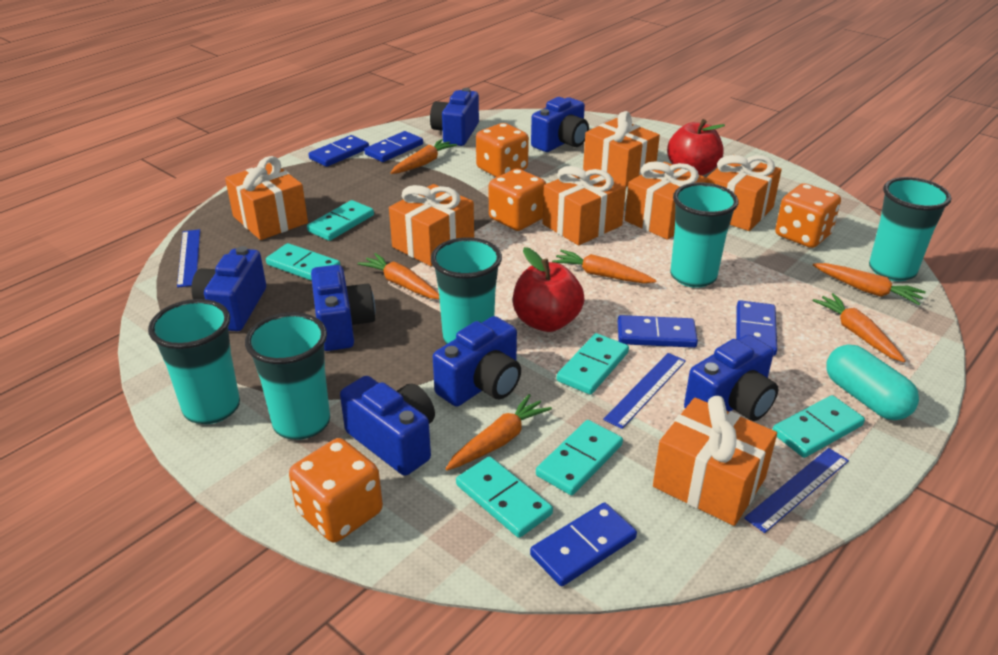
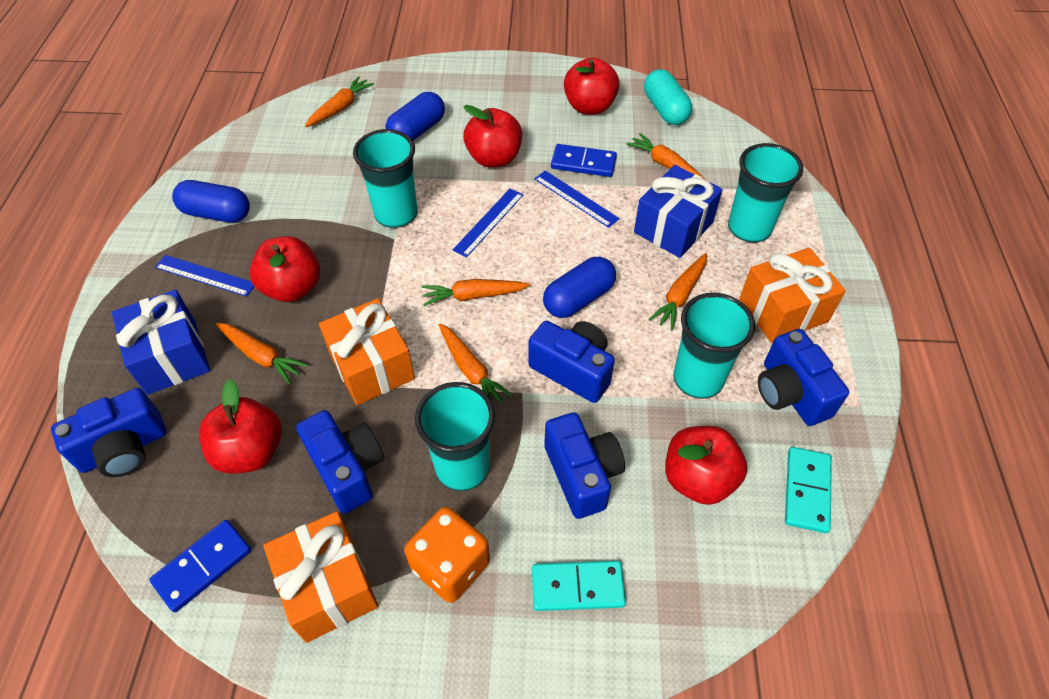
blue camera: 7 -> 5
blue capsule: 0 -> 3
blue domino: 5 -> 2
blue gift: 0 -> 2
orange dice: 4 -> 1
orange gift: 7 -> 3
red apple: 2 -> 5
turquoise cup: 5 -> 4
turquoise domino: 6 -> 2

